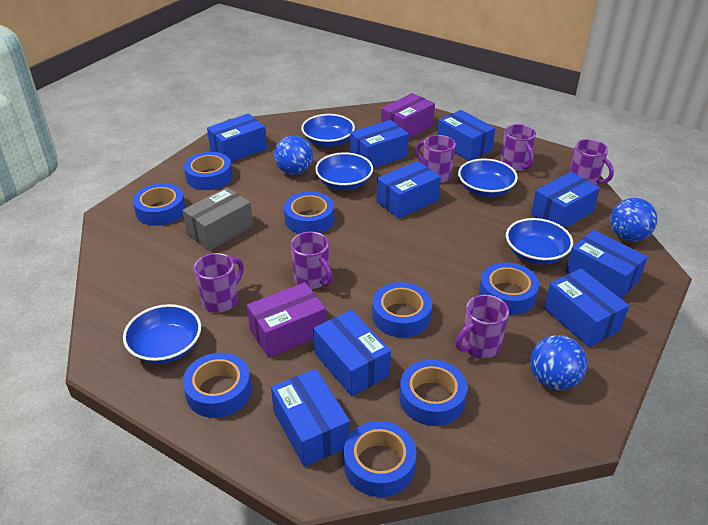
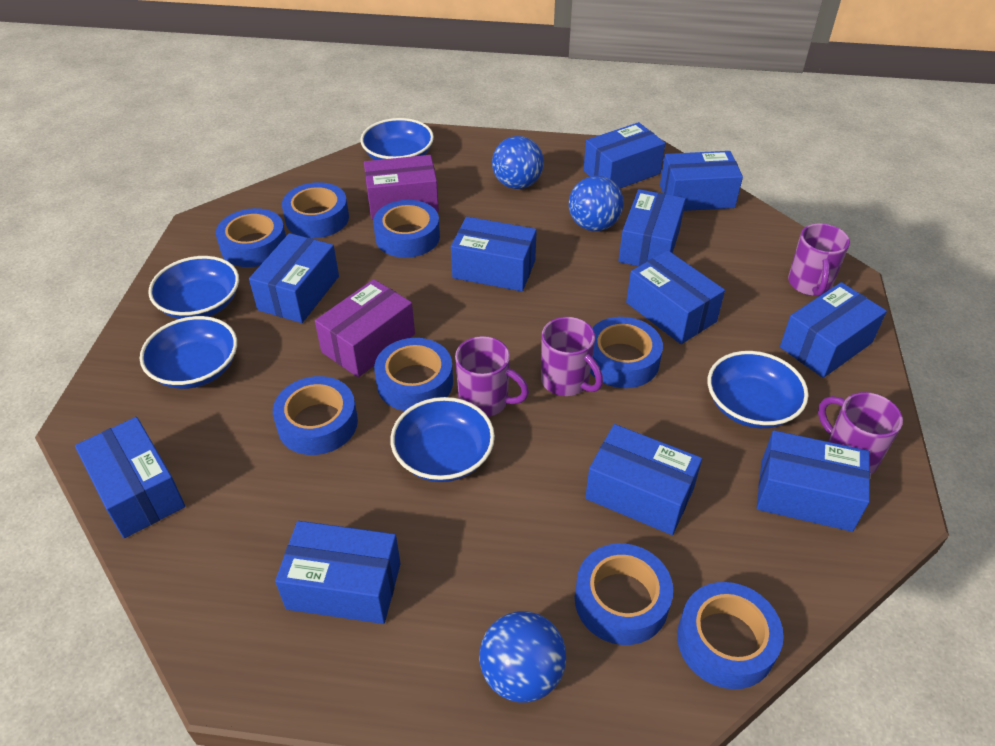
blue box: 9 -> 11
grey box: 1 -> 0
purple mug: 6 -> 4

